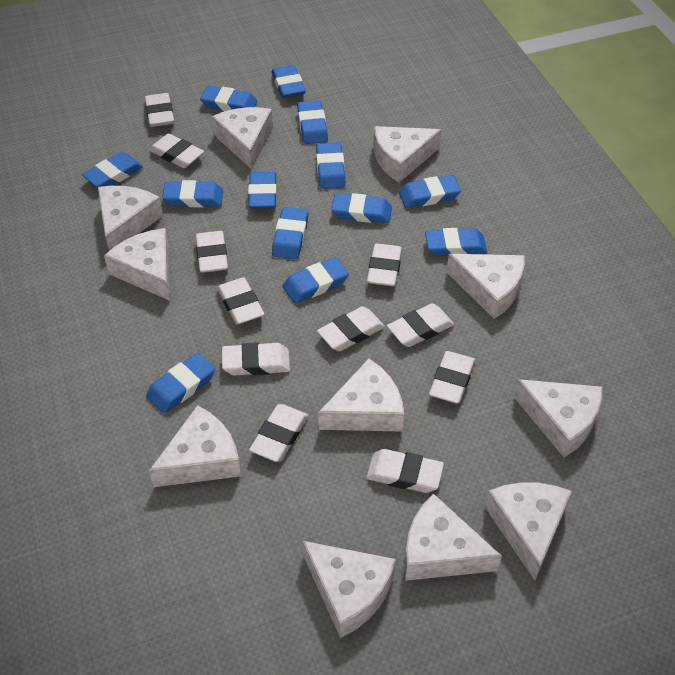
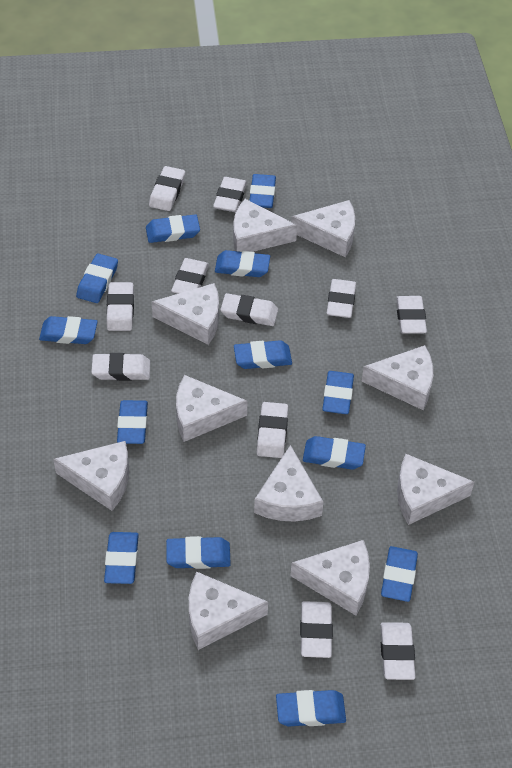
white cheese: 11 -> 10

